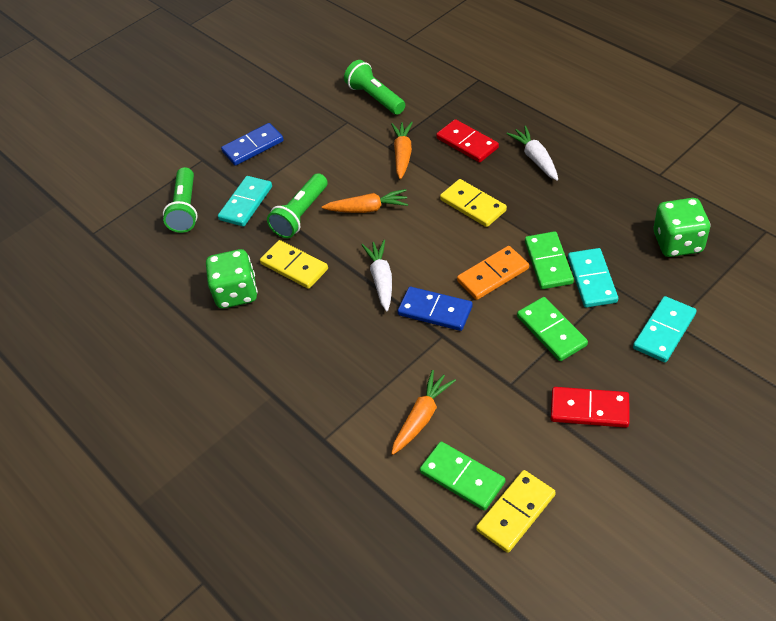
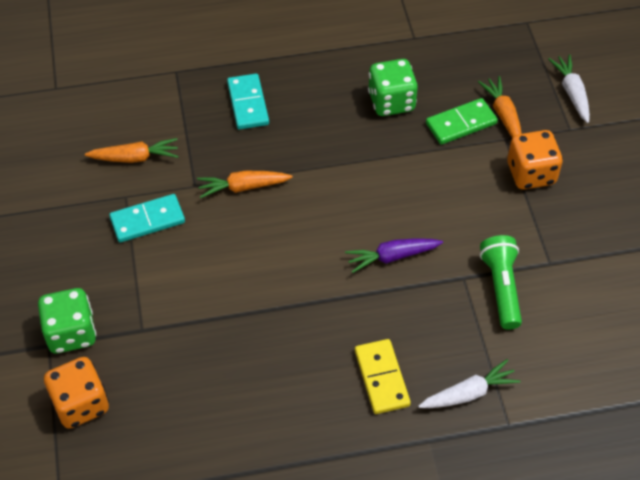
blue domino: 2 -> 0
green domino: 3 -> 1
green flashlight: 3 -> 1
orange dice: 0 -> 2
orange domino: 1 -> 0
purple carrot: 0 -> 1
red domino: 2 -> 0
turquoise domino: 3 -> 2
yellow domino: 3 -> 1

